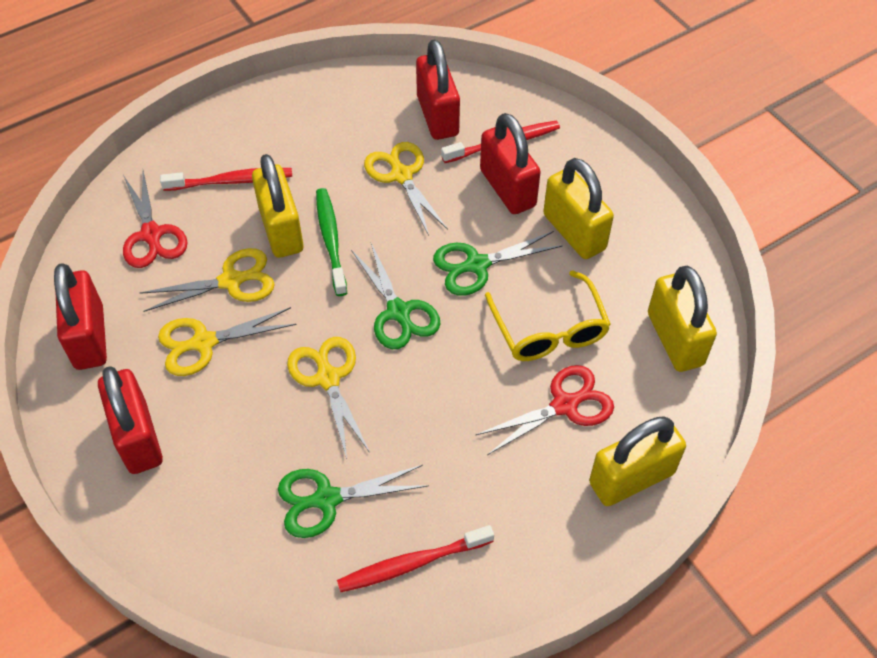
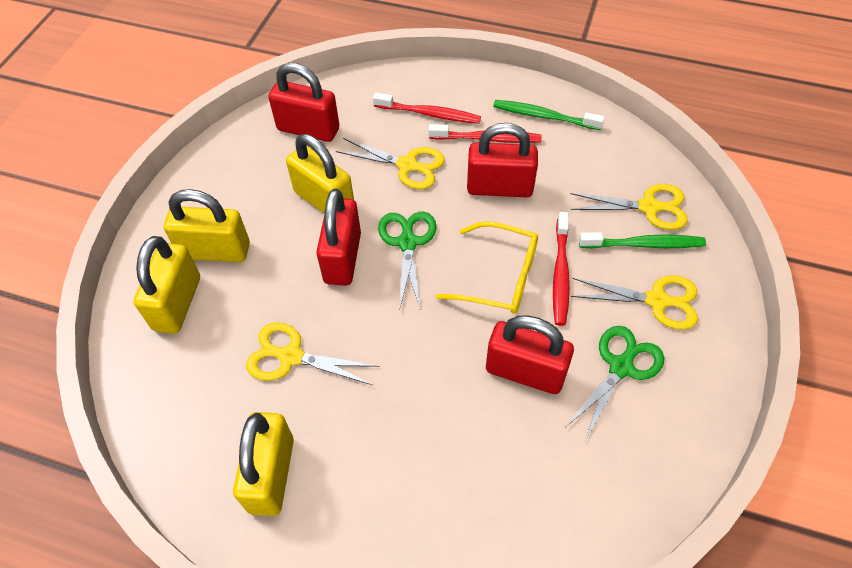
green scissors: 3 -> 2
green toothbrush: 1 -> 2
red scissors: 2 -> 0

